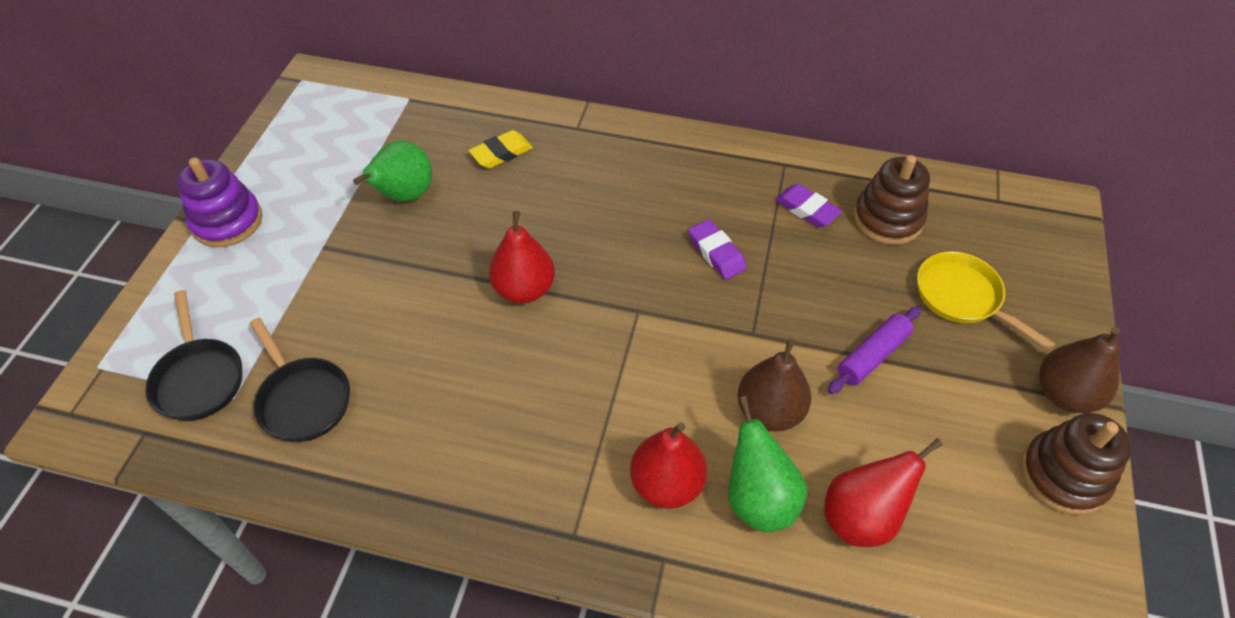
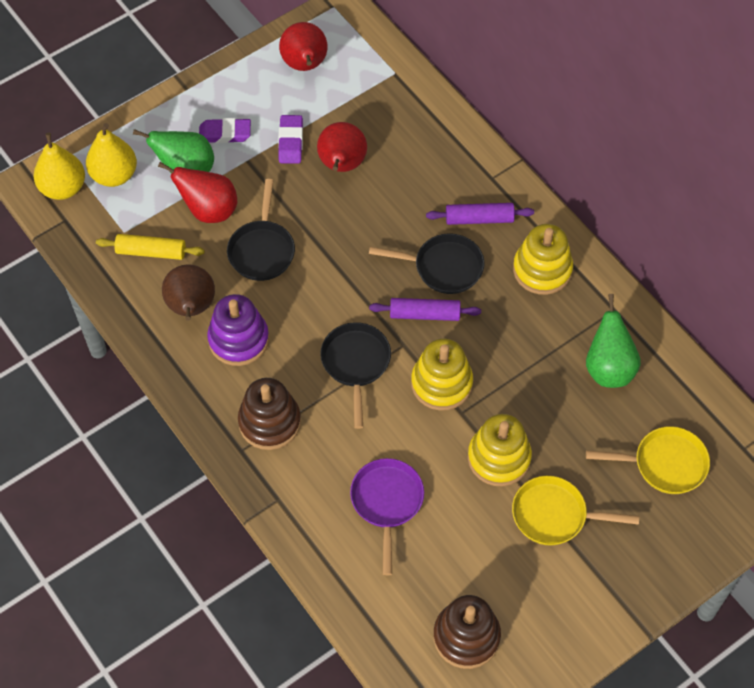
black pan: 2 -> 3
brown pear: 2 -> 1
purple pan: 0 -> 1
purple rolling pin: 1 -> 2
yellow eraser: 1 -> 0
yellow pan: 1 -> 2
yellow pear: 0 -> 2
yellow rolling pin: 0 -> 1
yellow stacking toy: 0 -> 3

